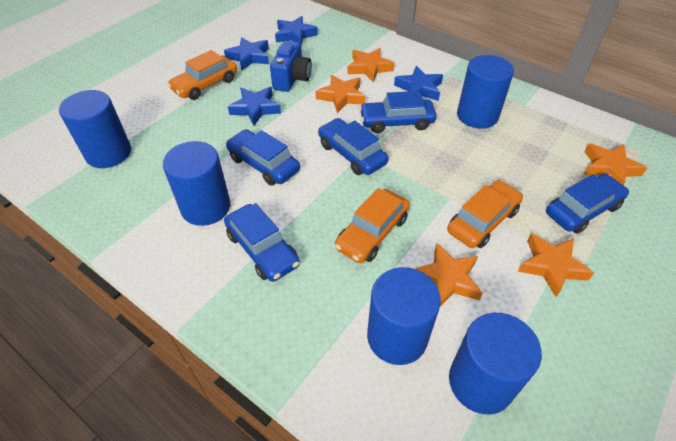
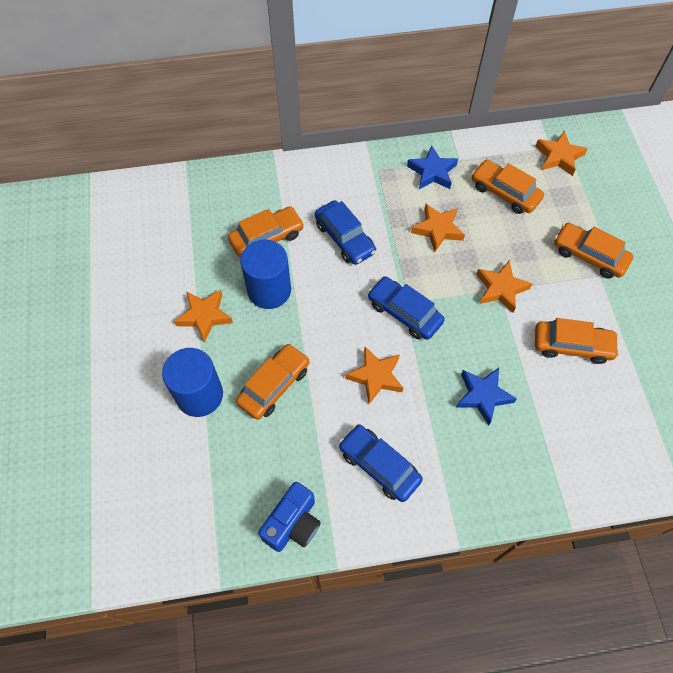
blue car: 5 -> 3
blue cylinder: 5 -> 2
blue star: 4 -> 2
orange car: 3 -> 5

